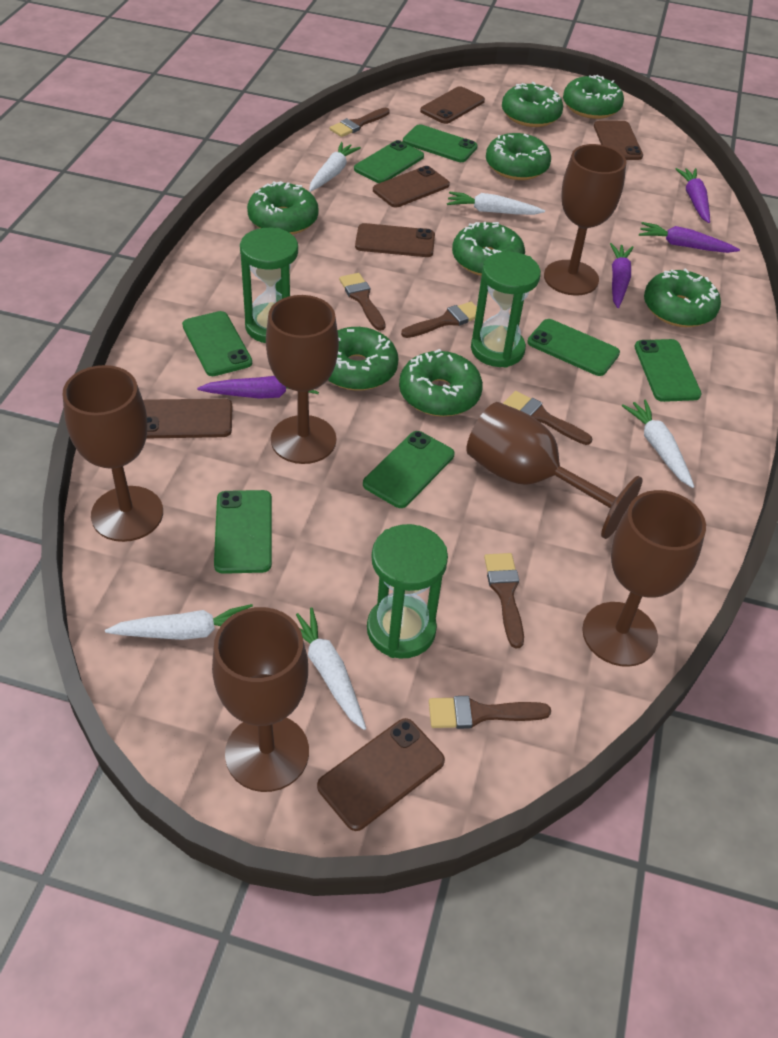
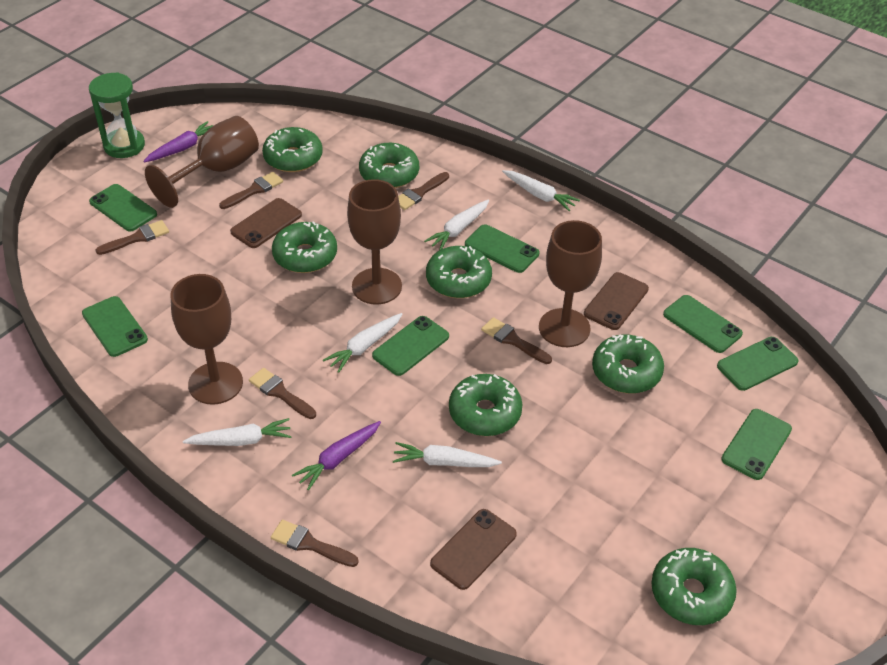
brown goblet: 6 -> 4
brown phone: 6 -> 3
green donut: 8 -> 7
green hourglass: 3 -> 1
purple carrot: 4 -> 2

